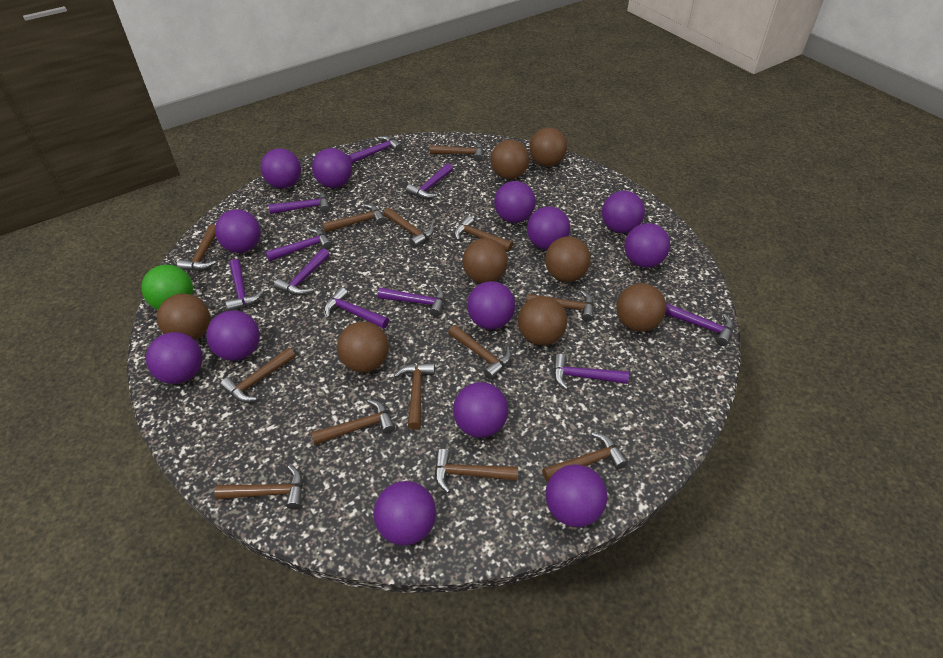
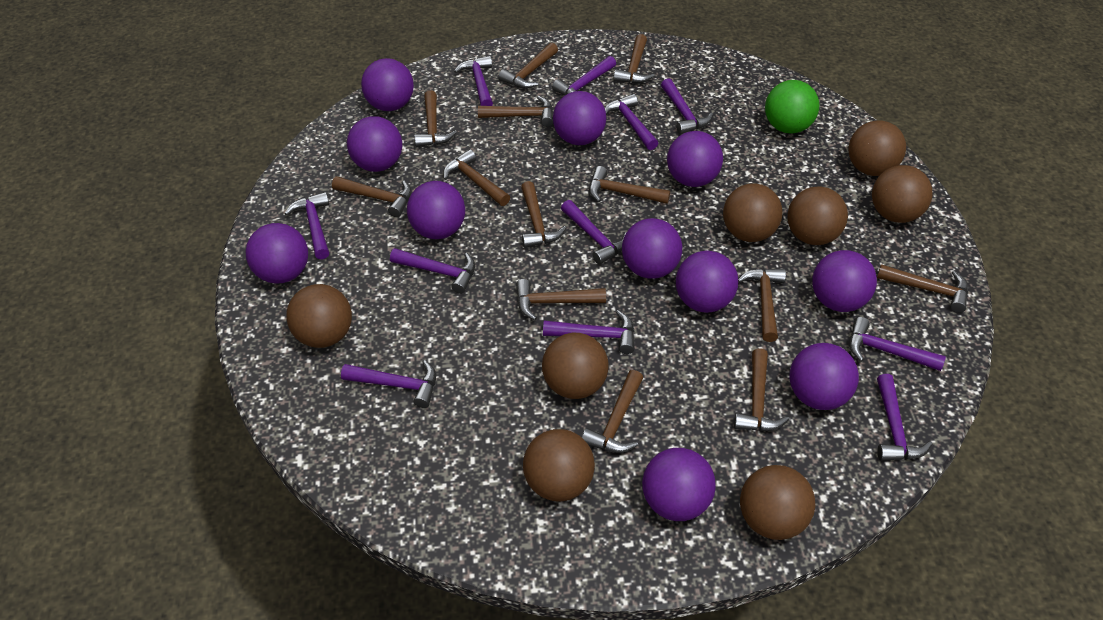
purple ball: 13 -> 11
purple hammer: 10 -> 11

